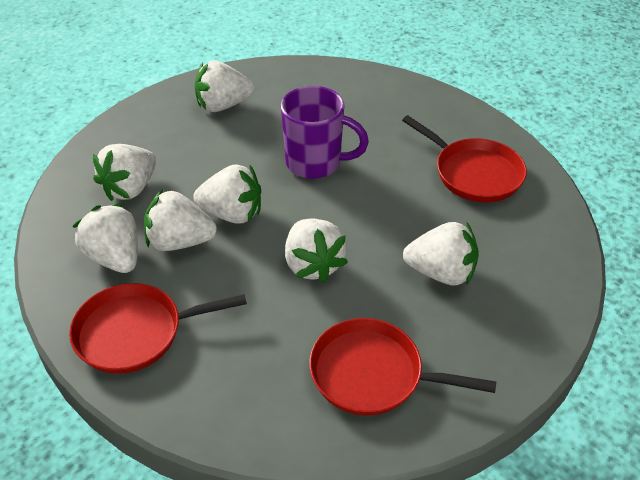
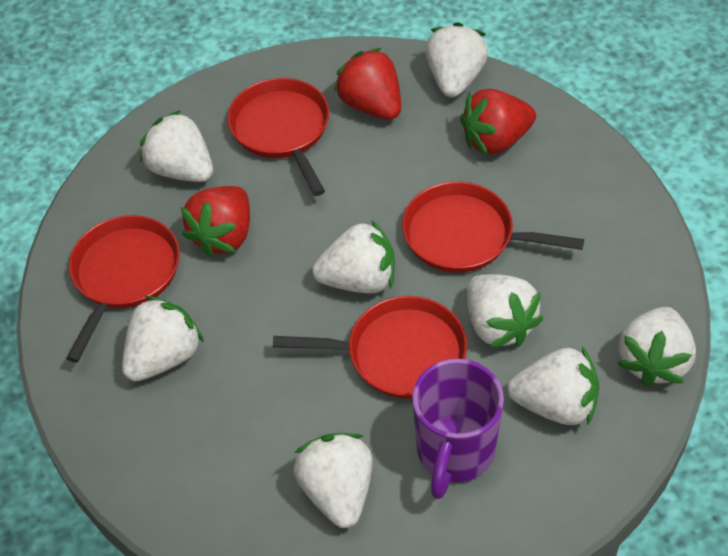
red pan: 3 -> 4
red strawberry: 0 -> 3
white strawberry: 7 -> 8

